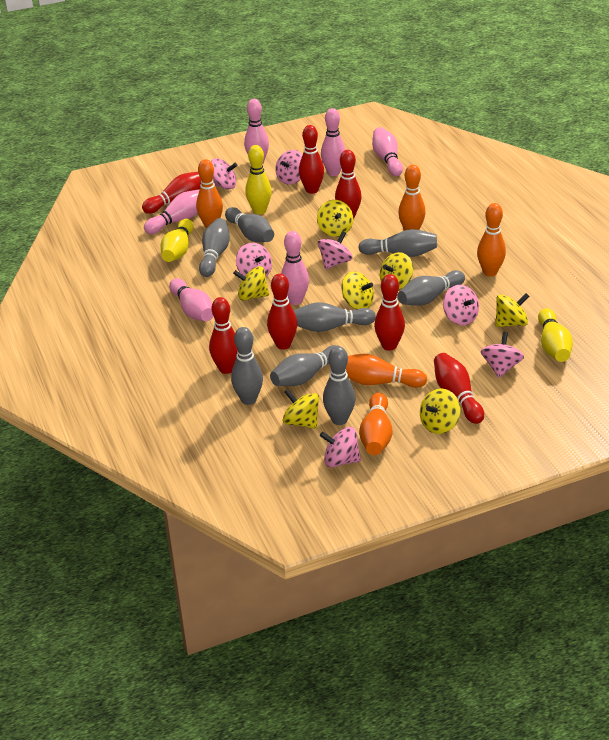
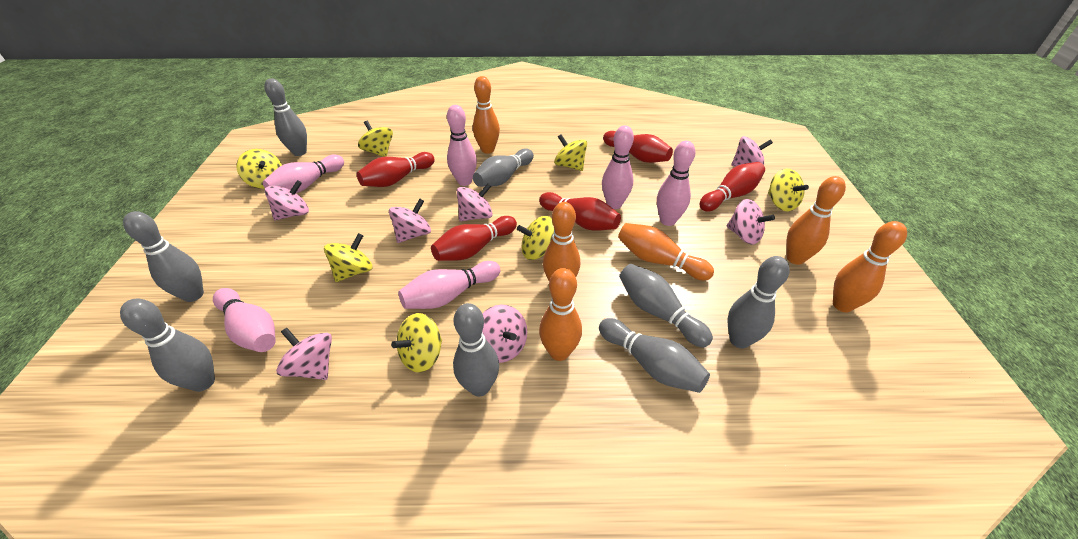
orange bowling pin: 5 -> 6
red bowling pin: 7 -> 5
yellow bowling pin: 3 -> 0

